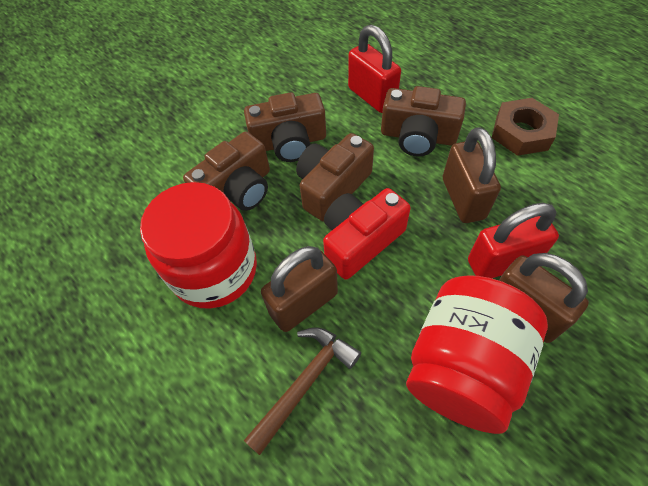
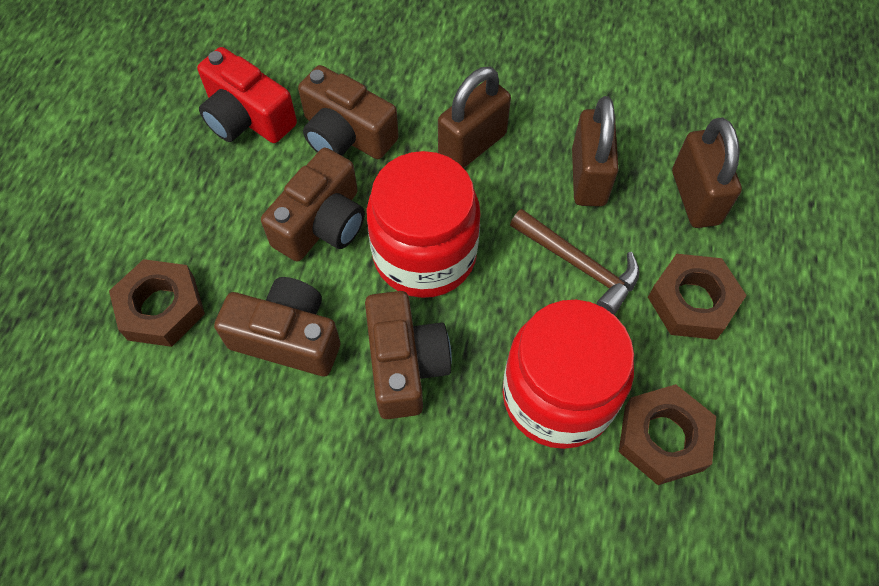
brown nut: 1 -> 3
red padlock: 2 -> 0

